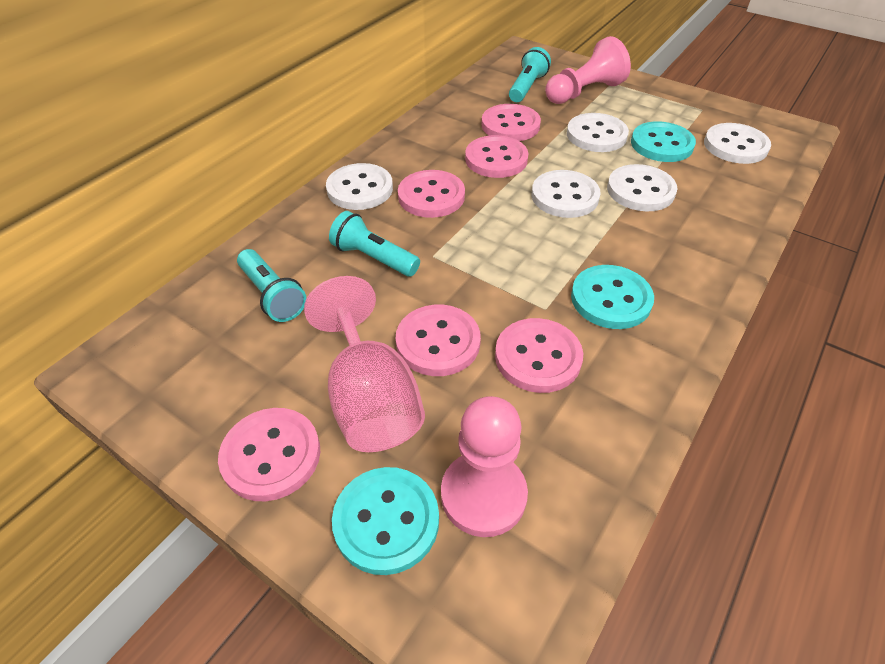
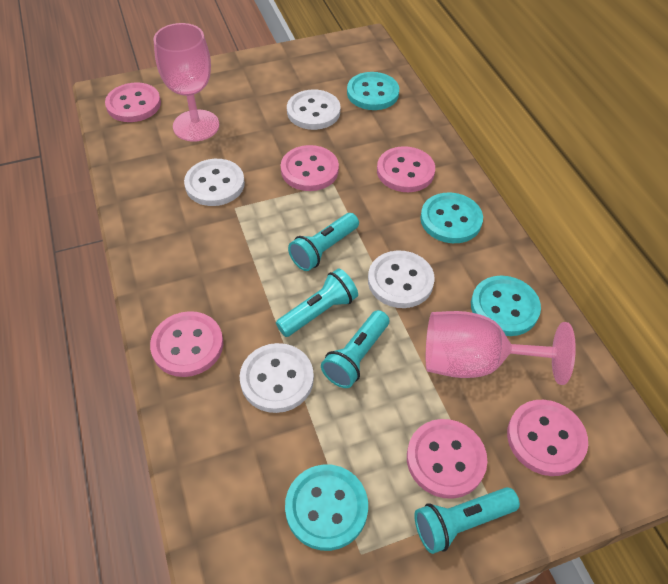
pink goblet: 1 -> 2
pink pawn: 2 -> 0
turquoise button: 3 -> 4
turquoise flashlight: 3 -> 4
white button: 5 -> 4

